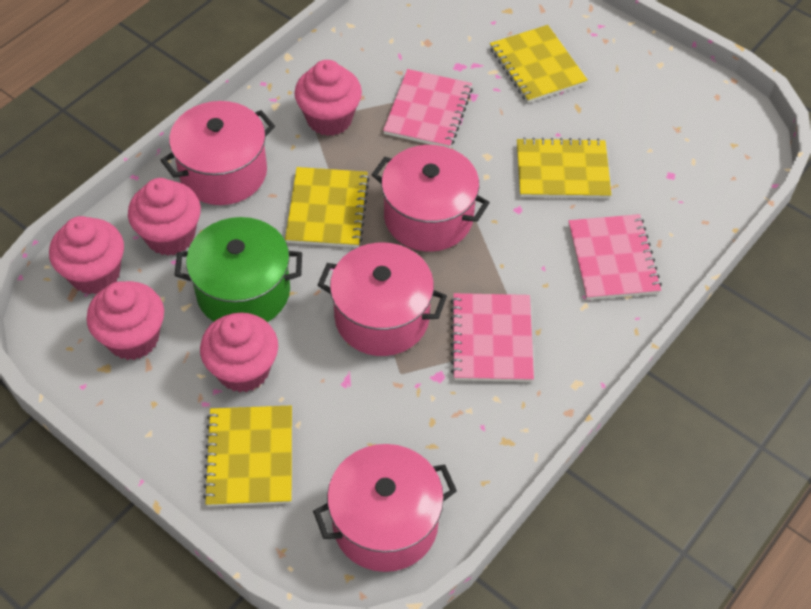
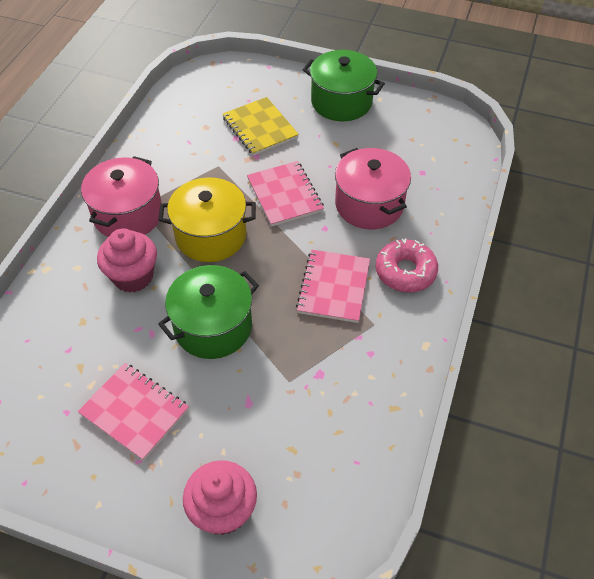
green pot: 1 -> 2
pink cupcake: 5 -> 2
pink donut: 0 -> 1
pink pot: 4 -> 2
yellow notebook: 4 -> 1
yellow pot: 0 -> 1

